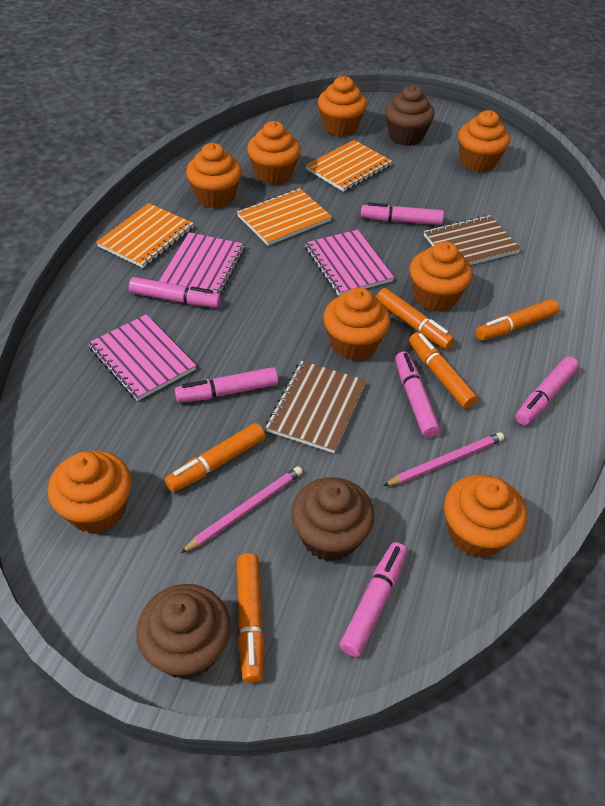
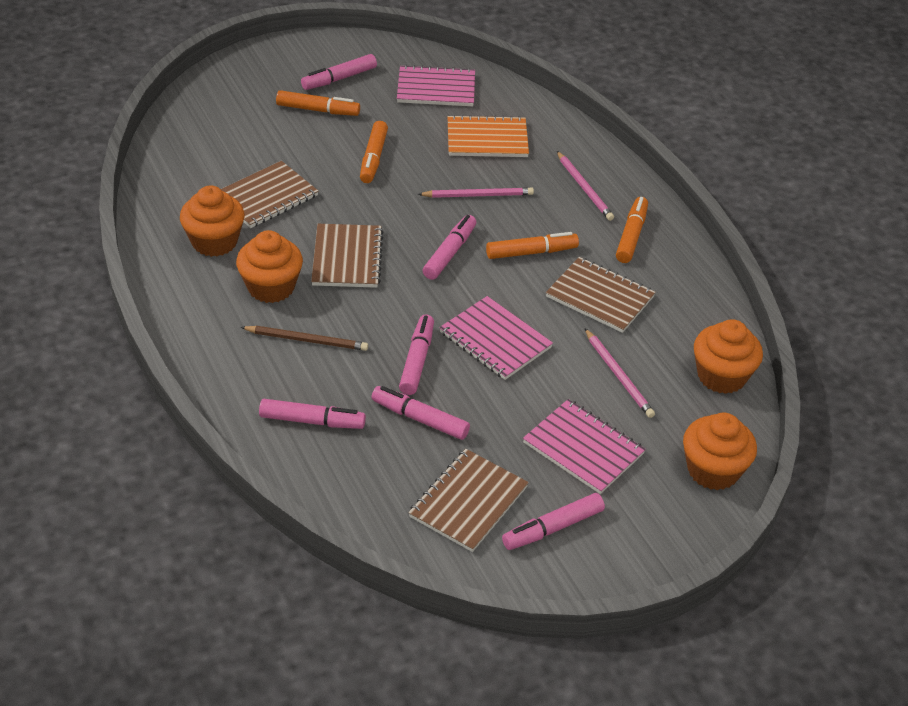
brown cupcake: 3 -> 0
brown notebook: 2 -> 4
brown pencil: 0 -> 1
orange cupcake: 8 -> 4
orange marker: 5 -> 4
orange notebook: 3 -> 1
pink pencil: 2 -> 3

